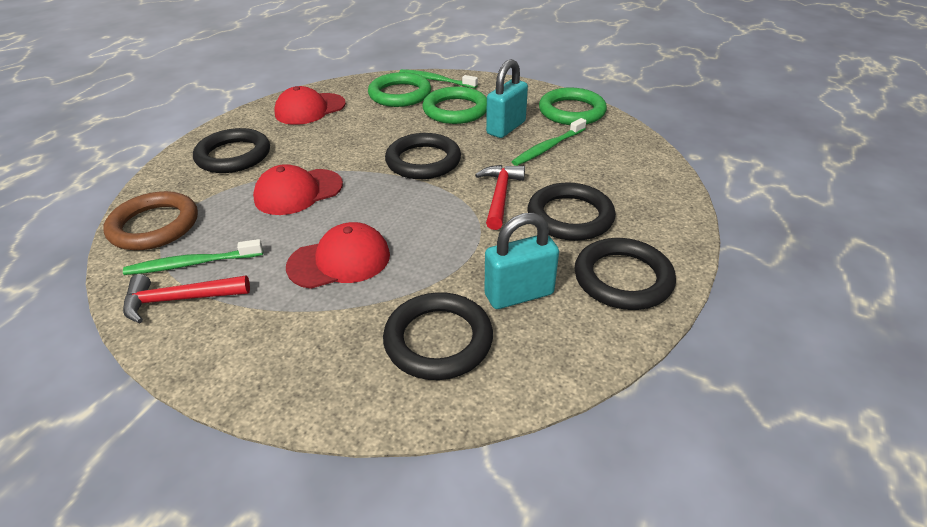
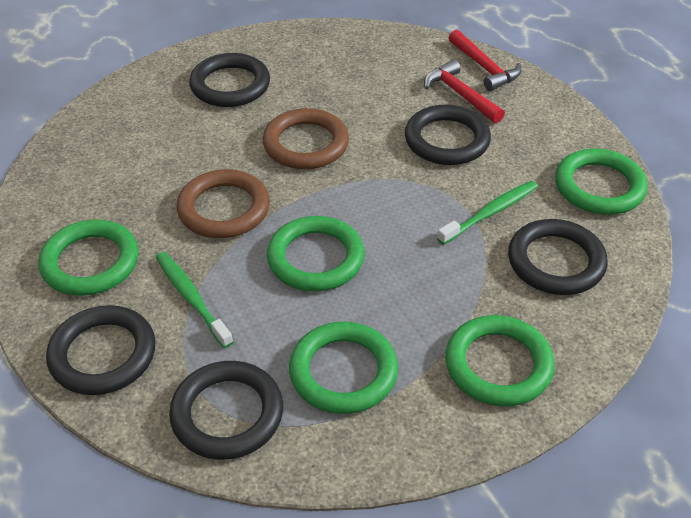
brown ring: 1 -> 2
green ring: 3 -> 5
green toothbrush: 3 -> 2
red cap: 3 -> 0
turquoise padlock: 2 -> 0

